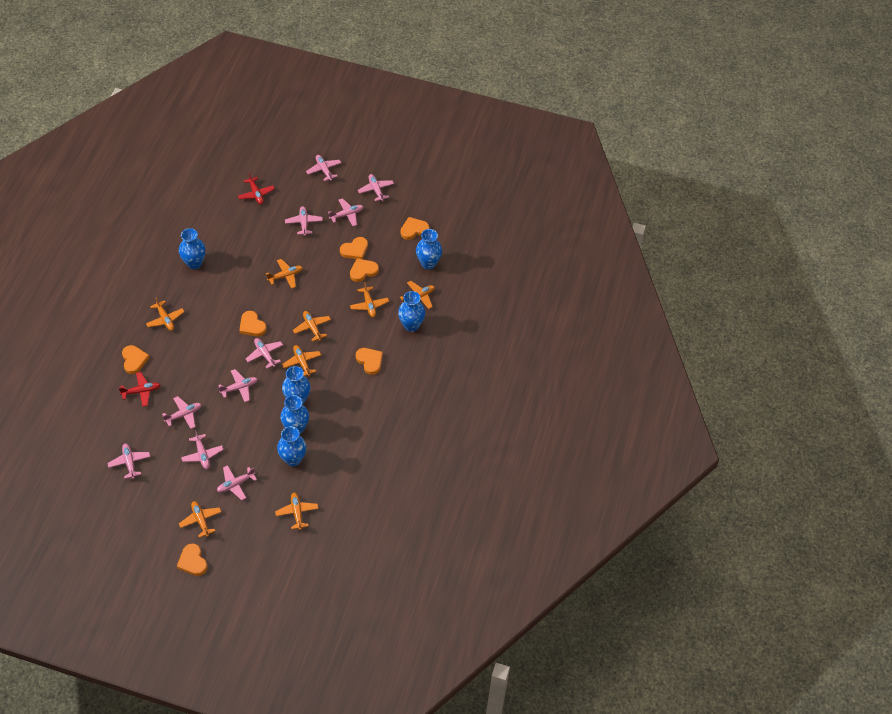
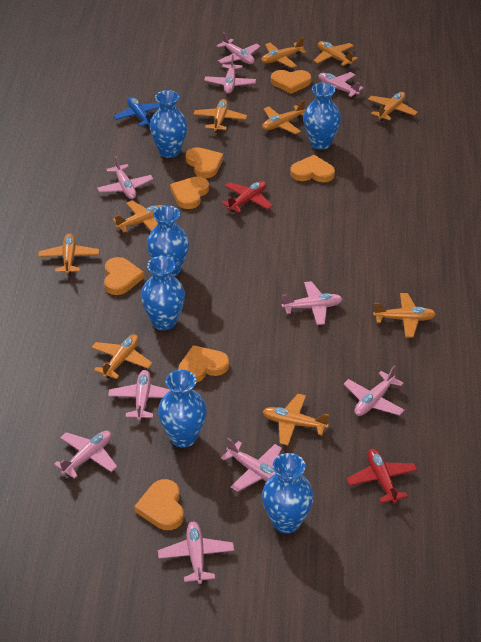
blue plane: 0 -> 1
orange plane: 8 -> 10

